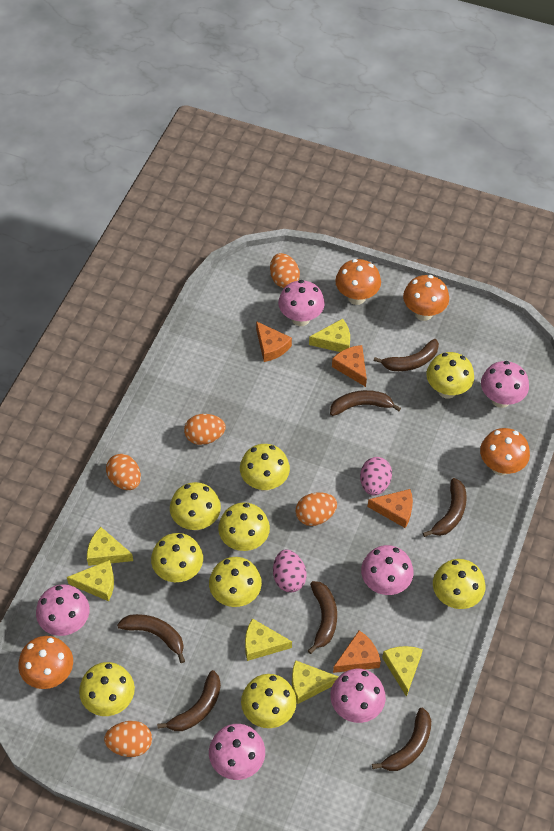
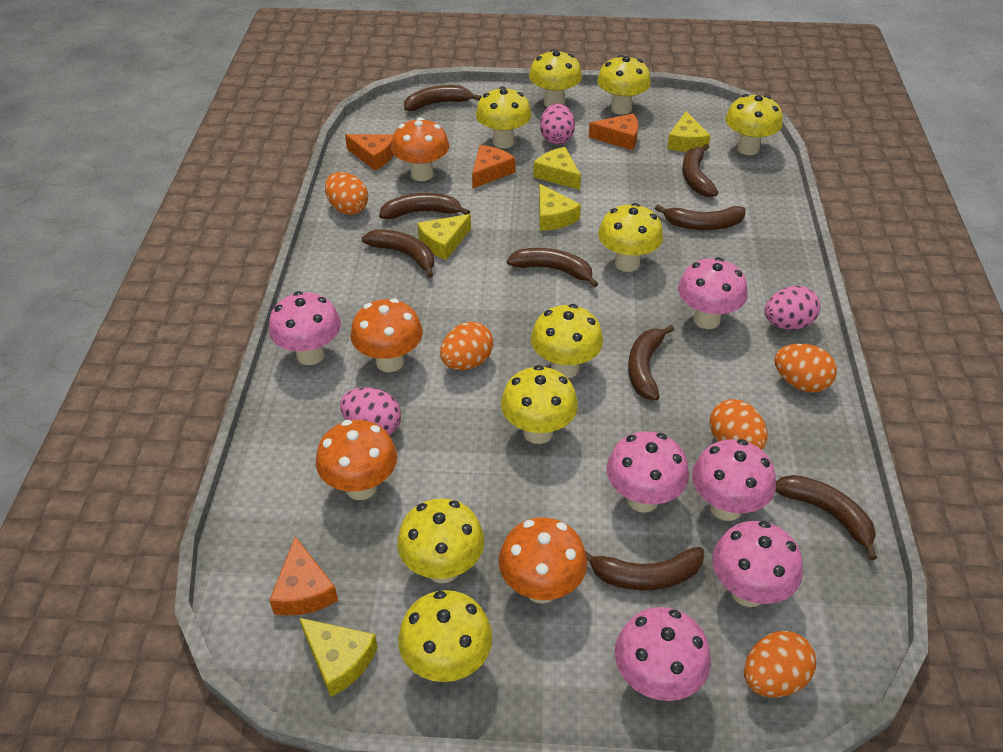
brown banana: 7 -> 9
pink egg: 2 -> 3
yellow cheese: 6 -> 5

